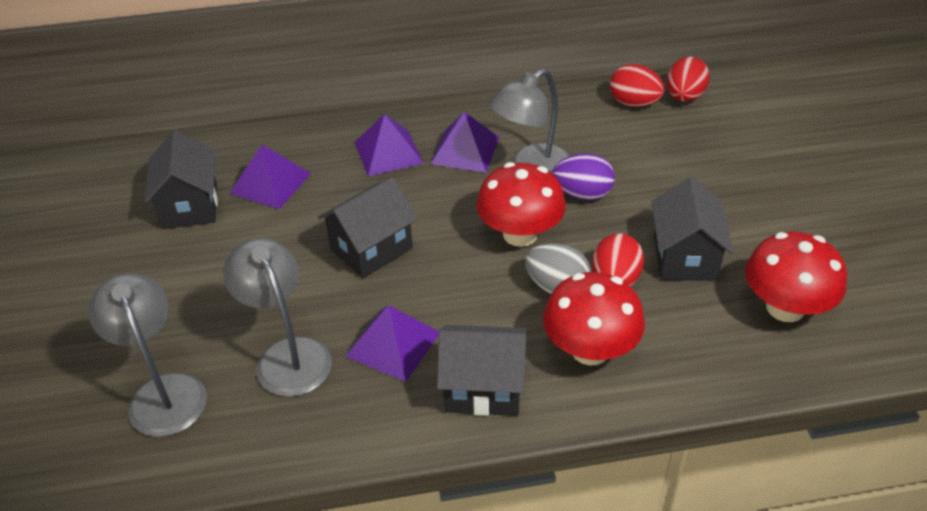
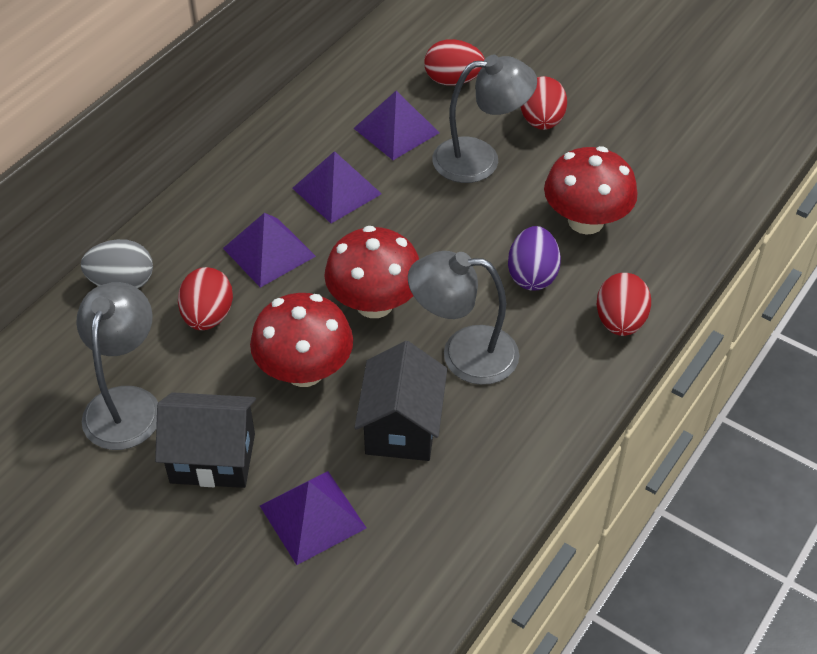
black house: 4 -> 2
red egg: 3 -> 4

